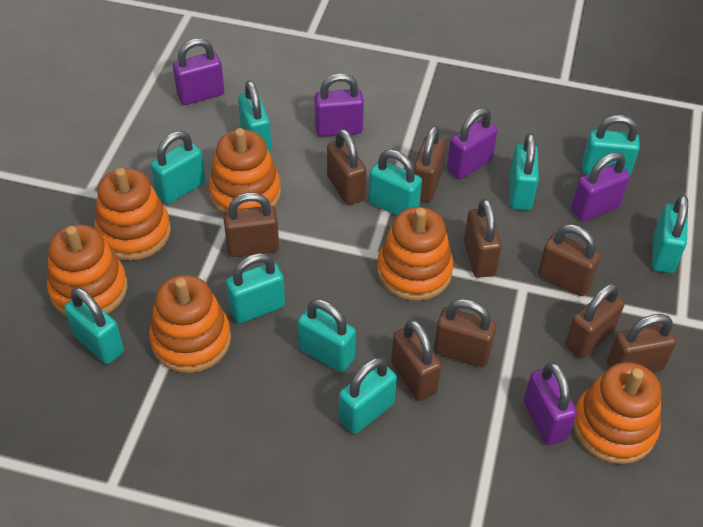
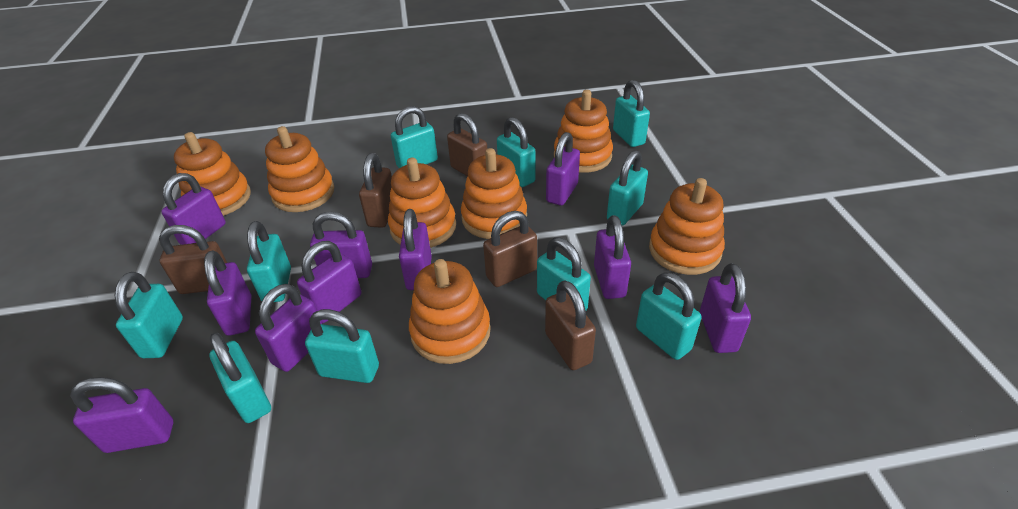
brown padlock: 9 -> 5
orange stacking toy: 6 -> 7
purple padlock: 5 -> 10

